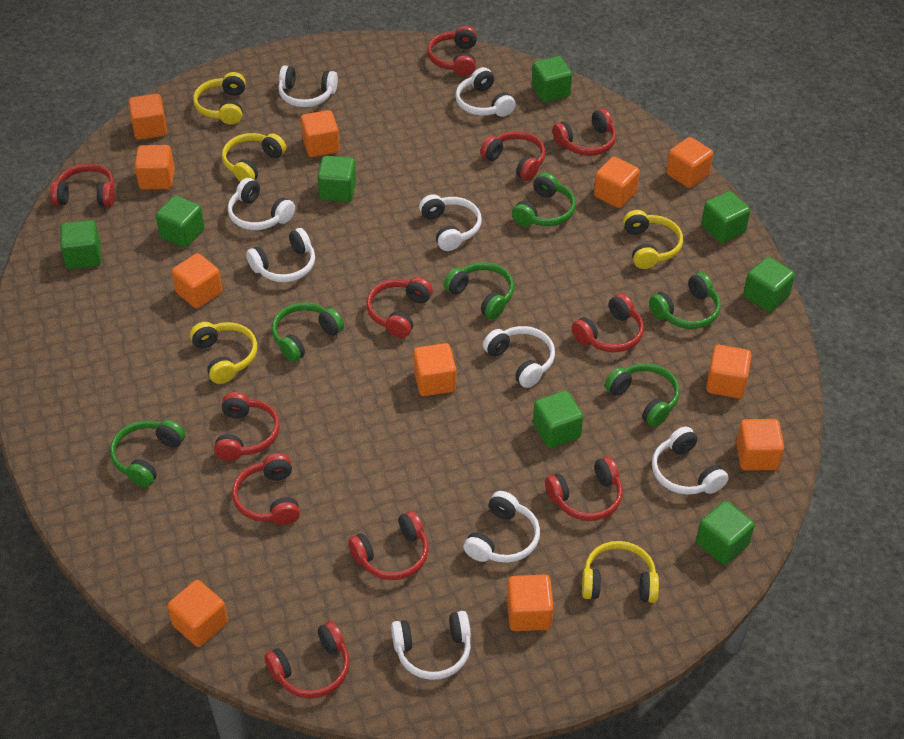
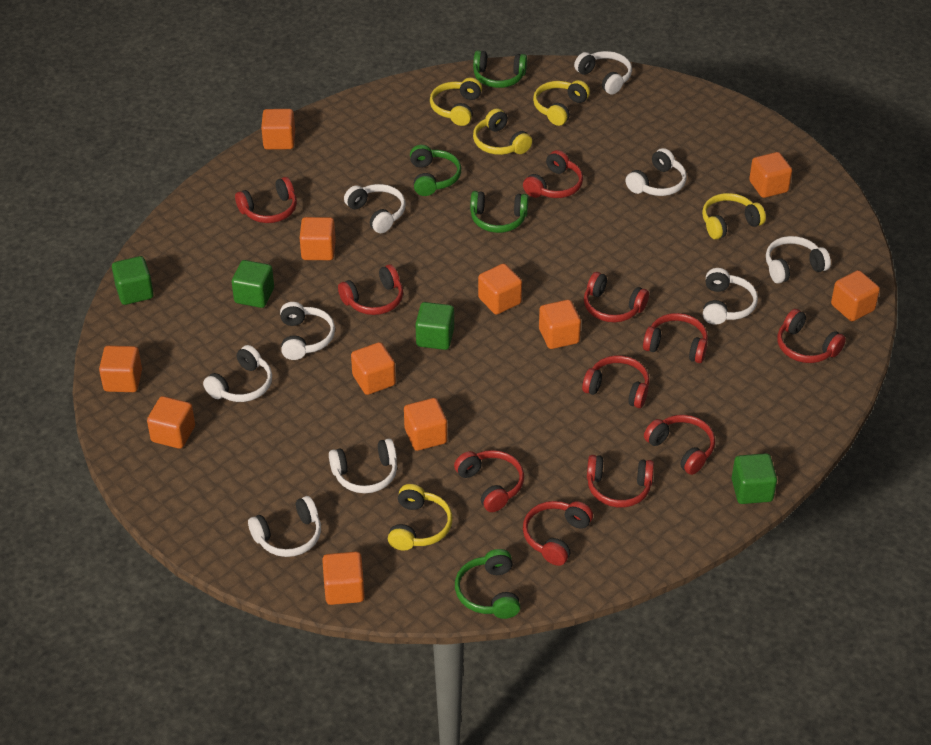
green cube: 8 -> 4
green headphones: 6 -> 4

